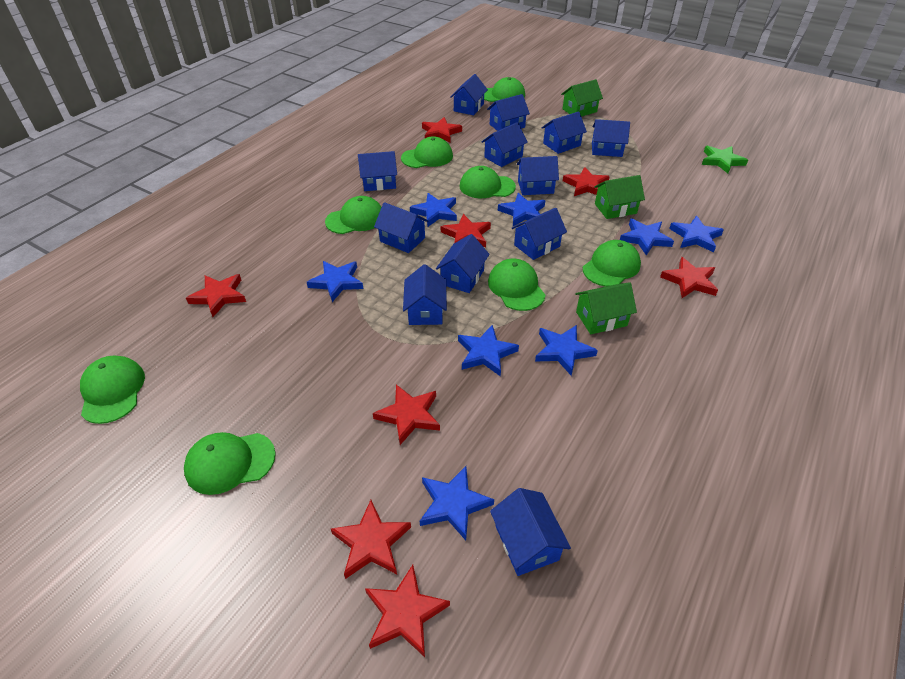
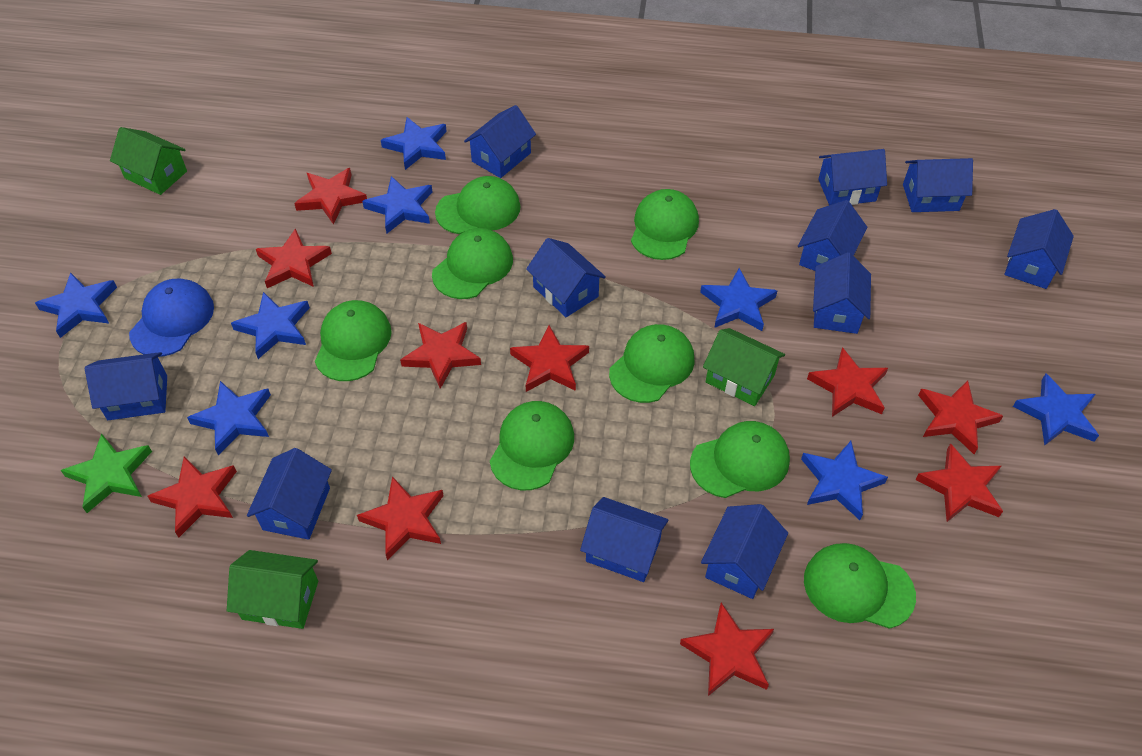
blue cap: 0 -> 1
blue house: 12 -> 11
red star: 8 -> 10

